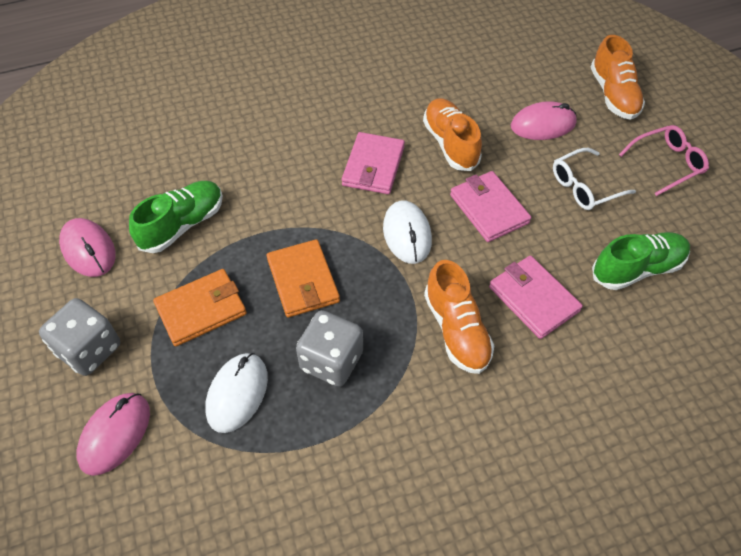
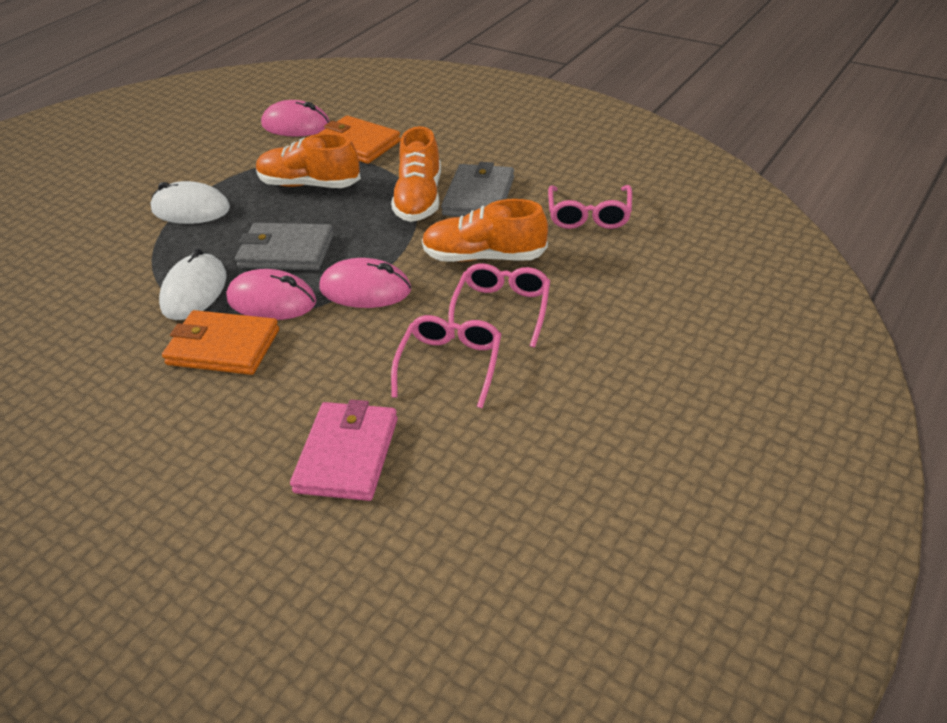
green shoe: 2 -> 0
grey dice: 2 -> 0
grey wallet: 0 -> 2
pink glasses: 1 -> 3
pink wallet: 3 -> 1
white glasses: 1 -> 0

